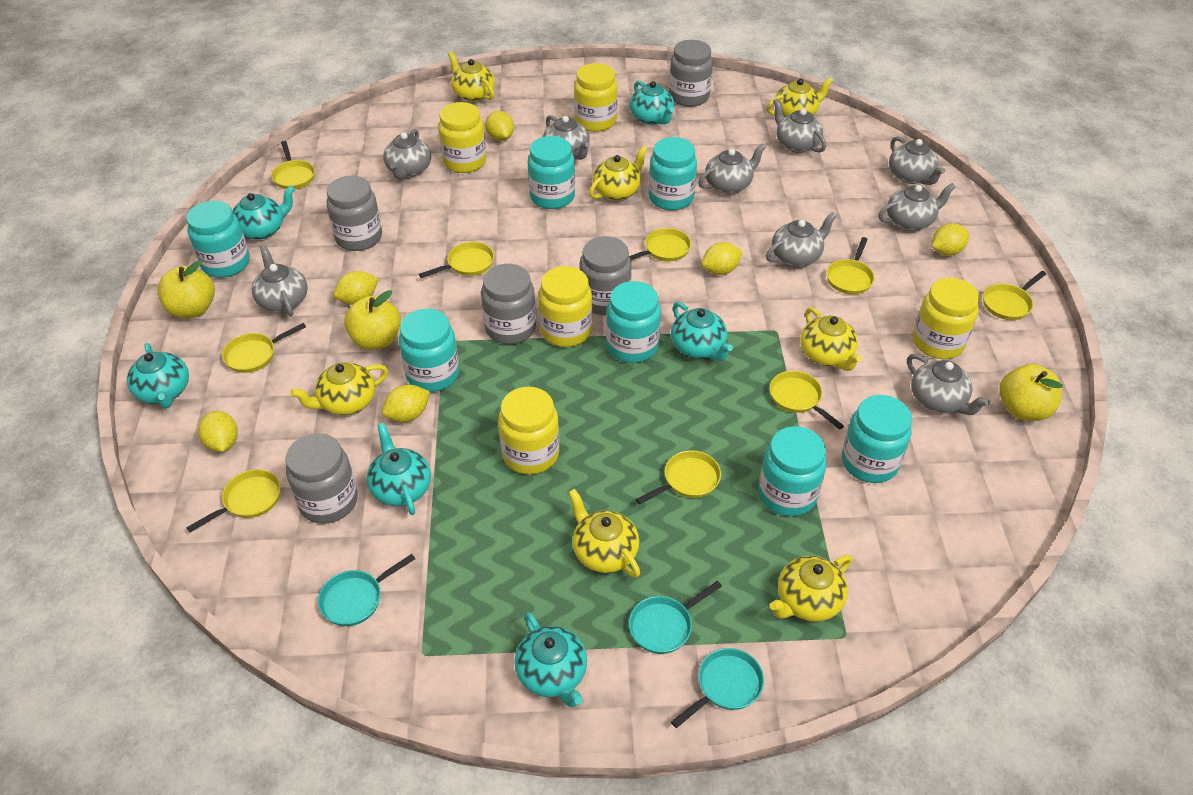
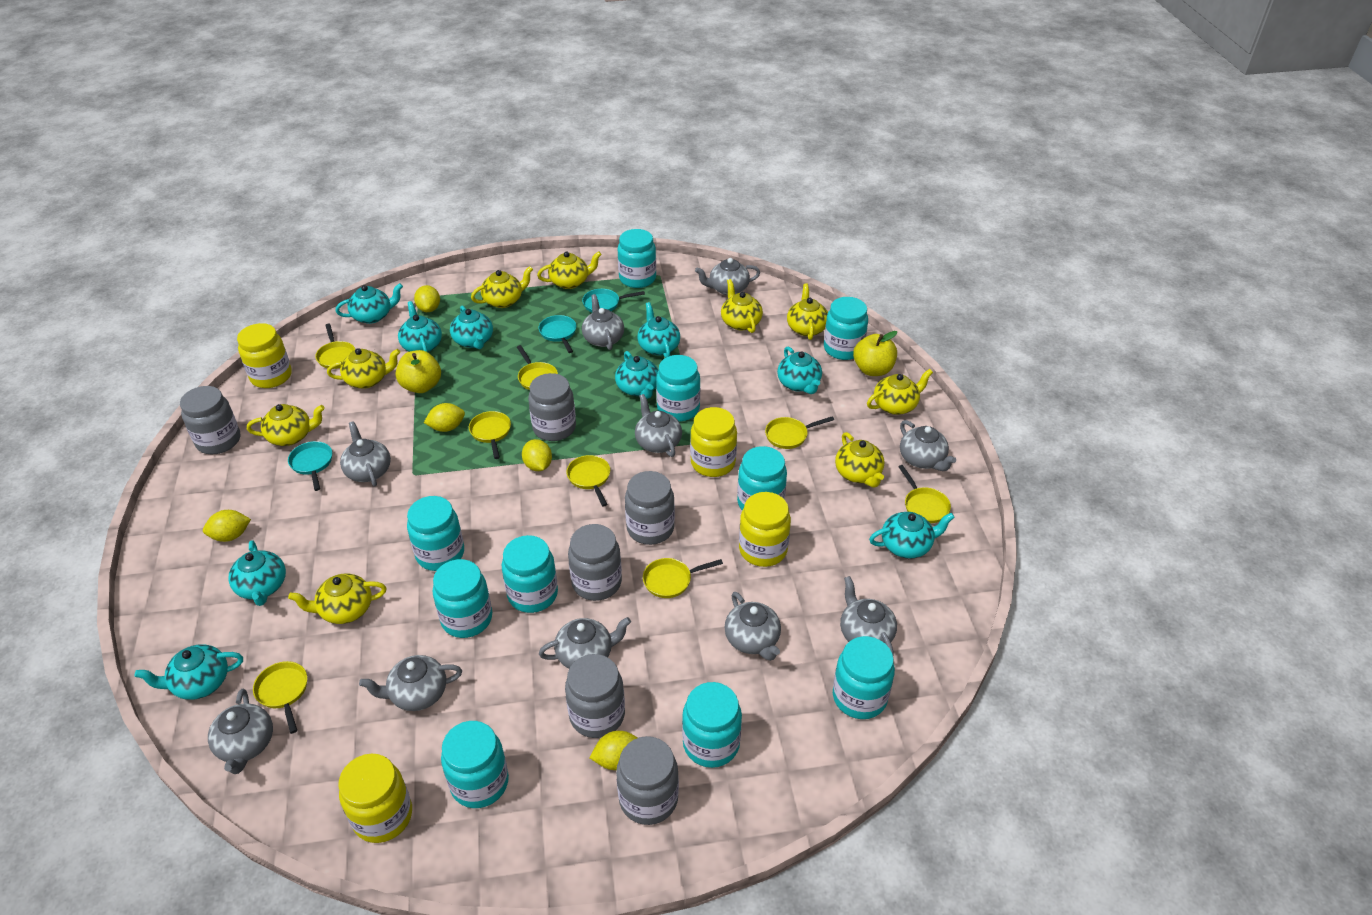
grey jar: 5 -> 6
grey teapot: 9 -> 10
turquoise jar: 7 -> 10
turquoise teapot: 6 -> 9
yellow apple: 3 -> 2
yellow jar: 5 -> 4
yellow lemon: 6 -> 5
yellow pan: 9 -> 8
yellow teapot: 7 -> 9

